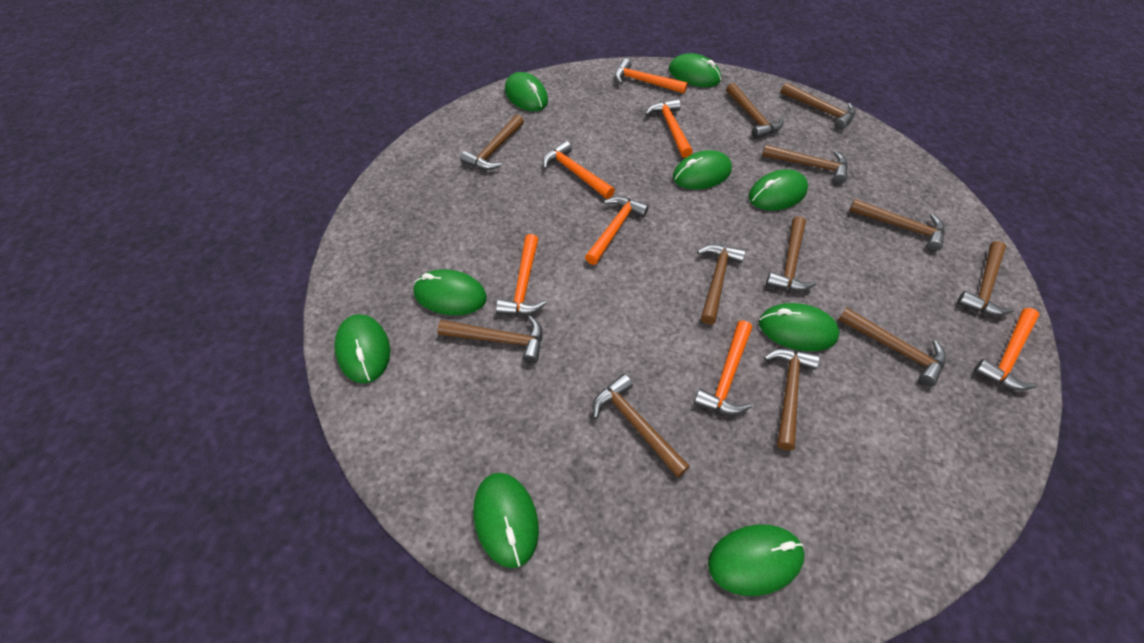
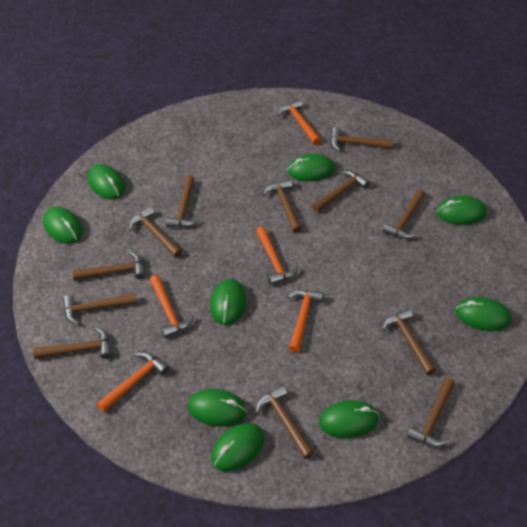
orange hammer: 7 -> 5

